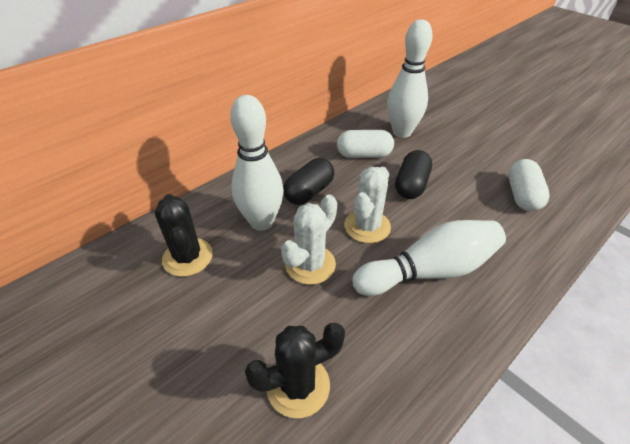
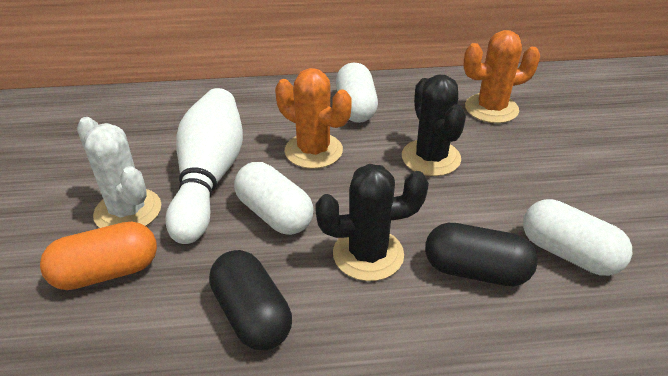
orange cactus: 0 -> 2
orange capsule: 0 -> 1
white bowling pin: 3 -> 1
white cactus: 2 -> 1
white capsule: 2 -> 3

